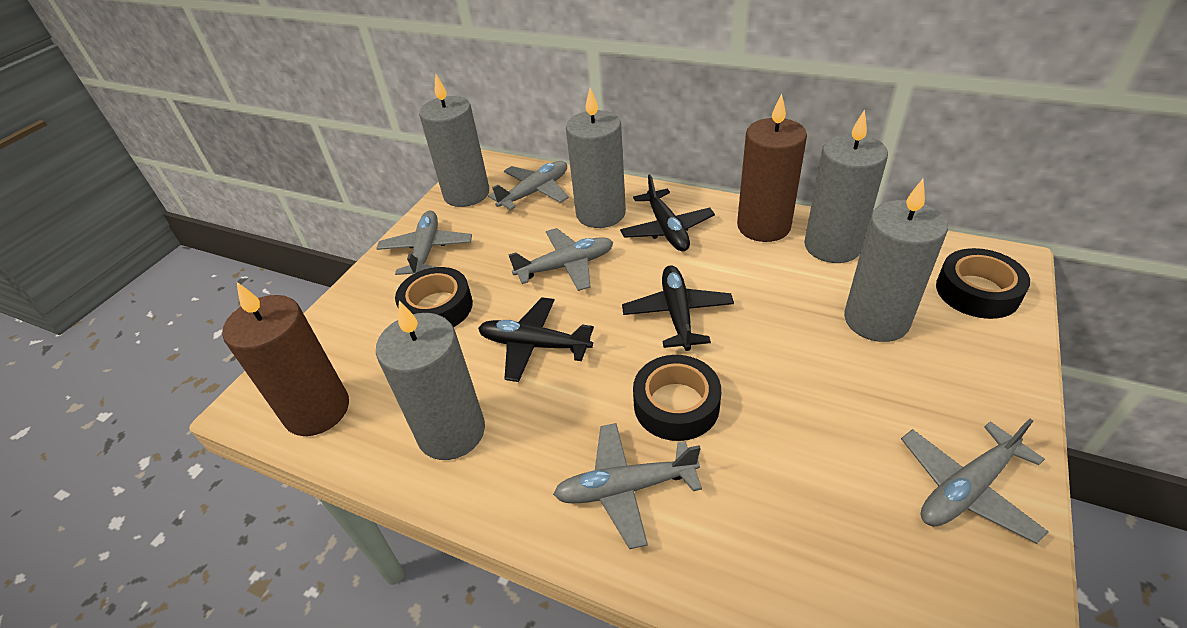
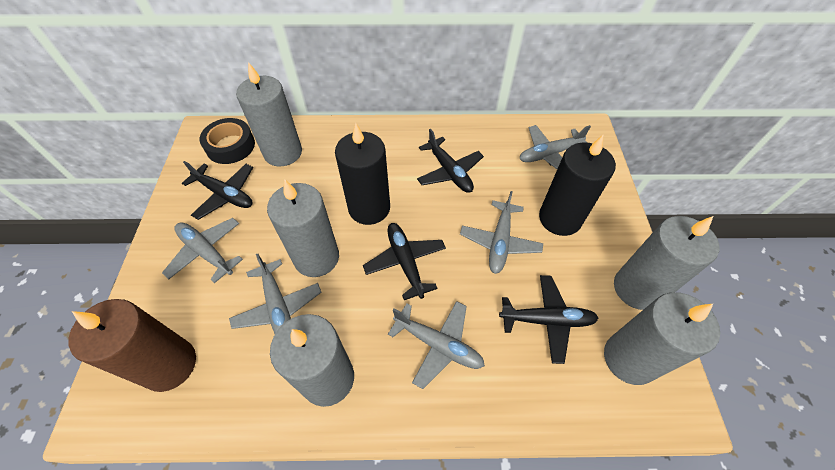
black candle: 0 -> 2
black plane: 3 -> 4
black tape: 3 -> 1
brown candle: 2 -> 1

